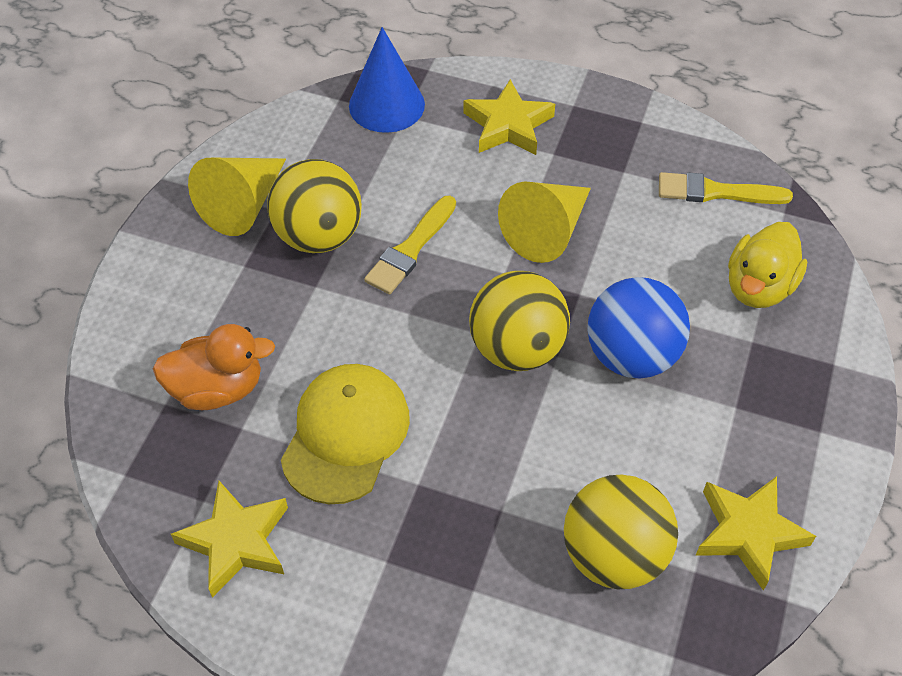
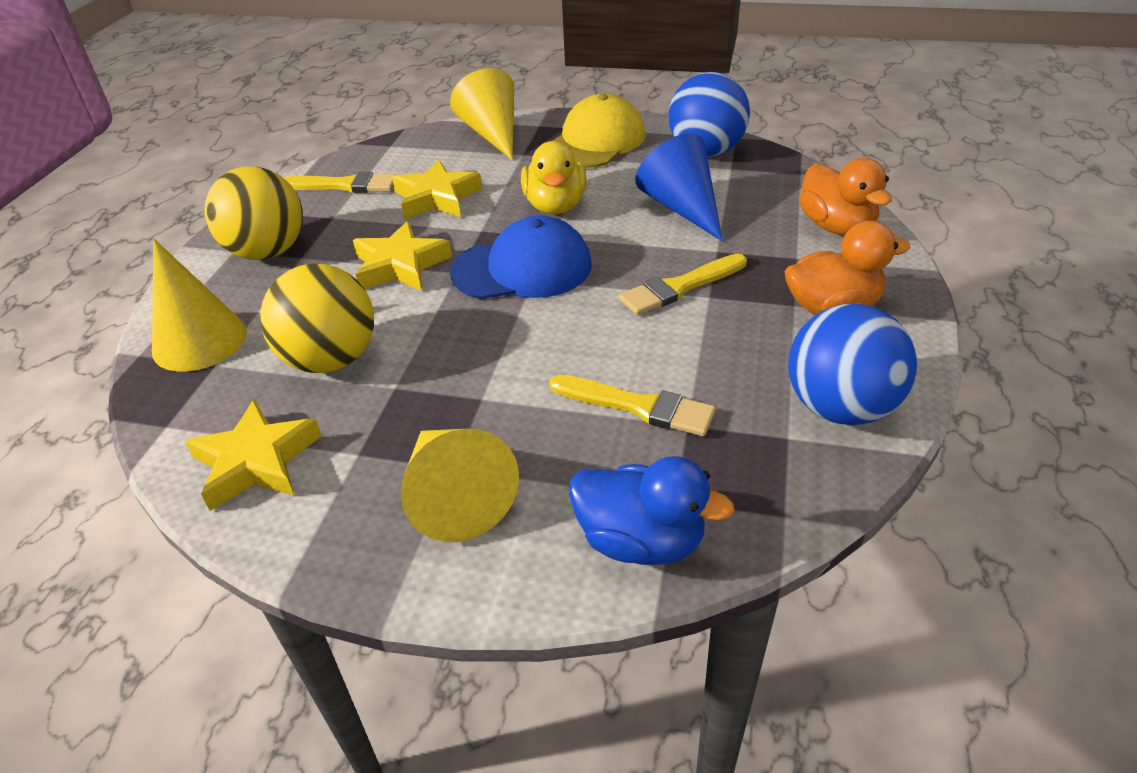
blue ball: 1 -> 2
blue cap: 0 -> 1
blue duck: 0 -> 1
orange duck: 1 -> 2
yellow ball: 3 -> 2
yellow brush: 2 -> 3
yellow cone: 2 -> 3

